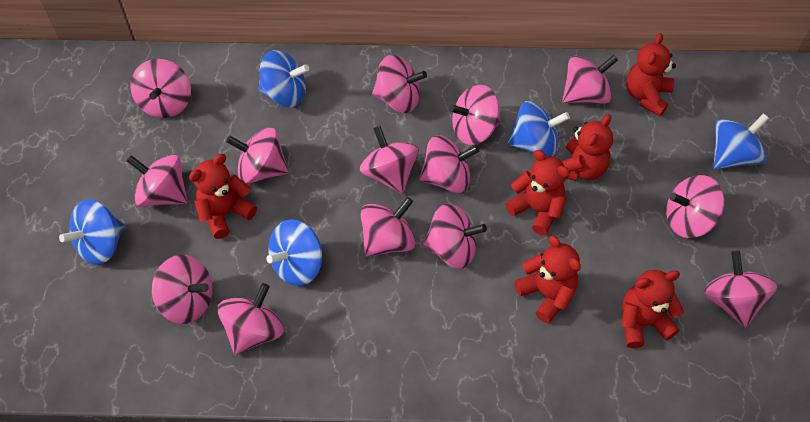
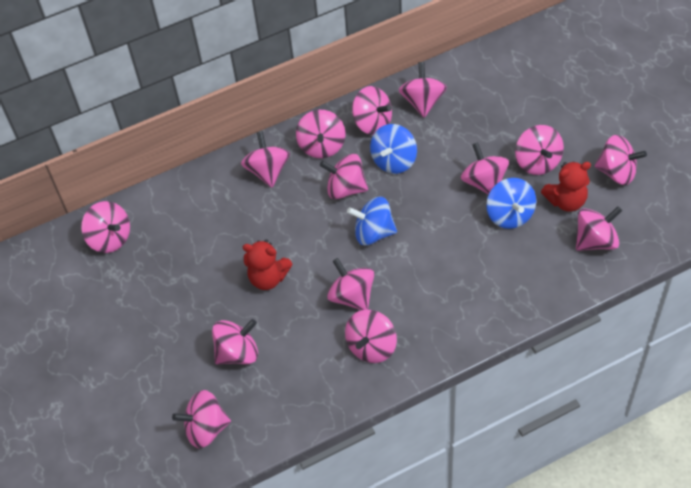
blue spinning top: 5 -> 3
red teddy bear: 6 -> 2

